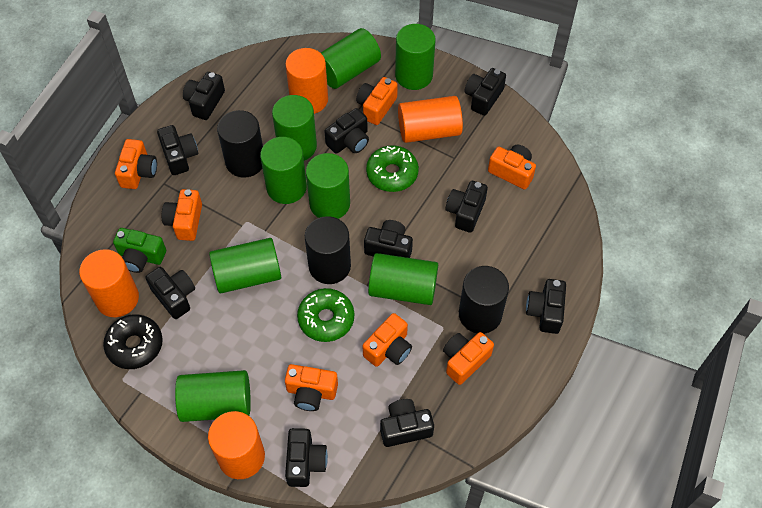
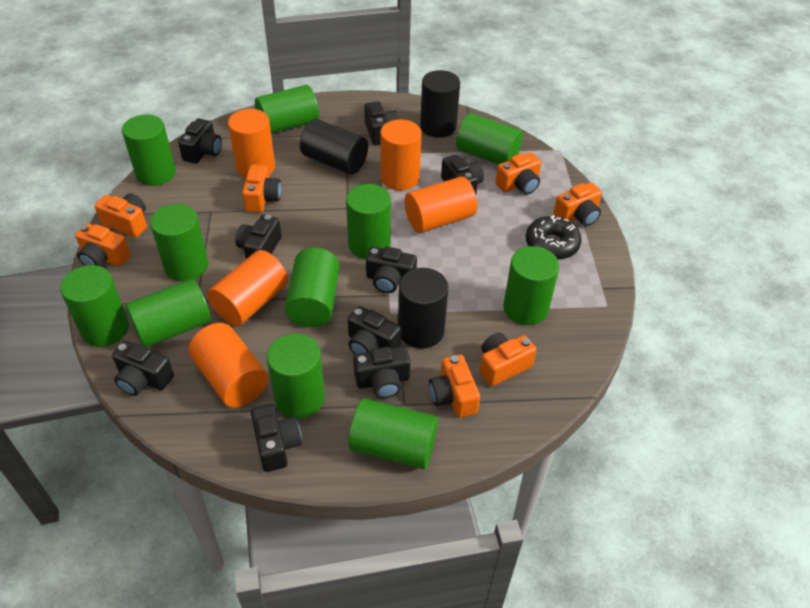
black camera: 10 -> 9
green camera: 1 -> 0
green cylinder: 8 -> 11
green donut: 2 -> 0
orange cylinder: 4 -> 5

